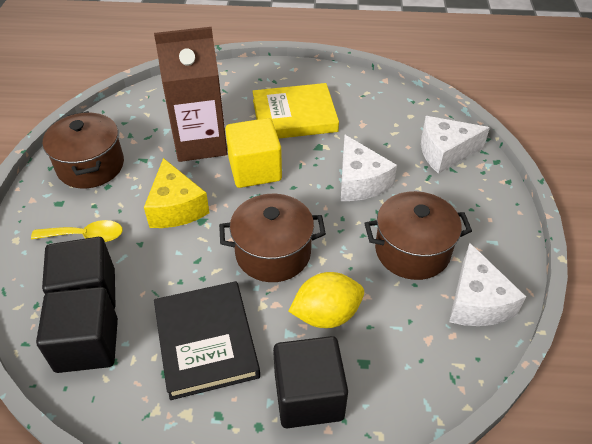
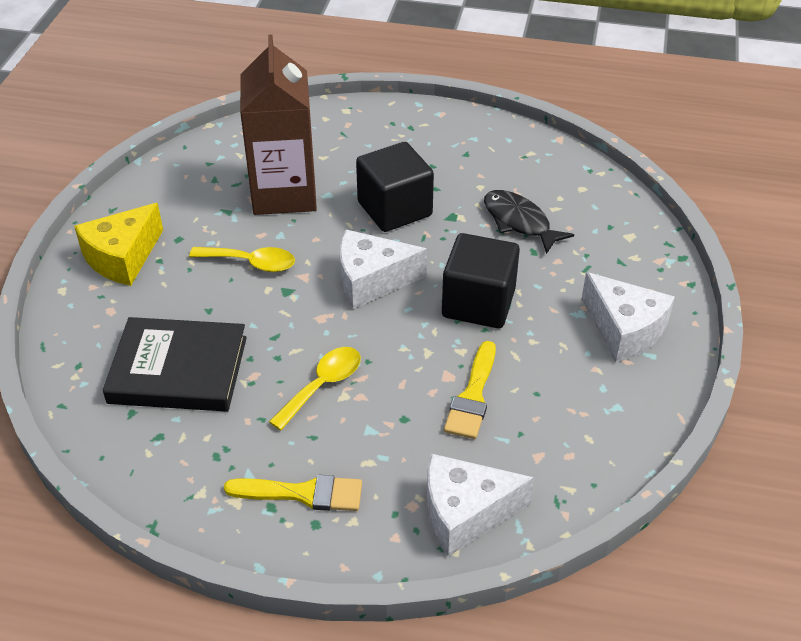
black cube: 3 -> 2
black fish: 0 -> 1
brown pot: 3 -> 0
yellow book: 1 -> 0
yellow brush: 0 -> 2
yellow cube: 1 -> 0
yellow lemon: 1 -> 0
yellow spoon: 1 -> 2

